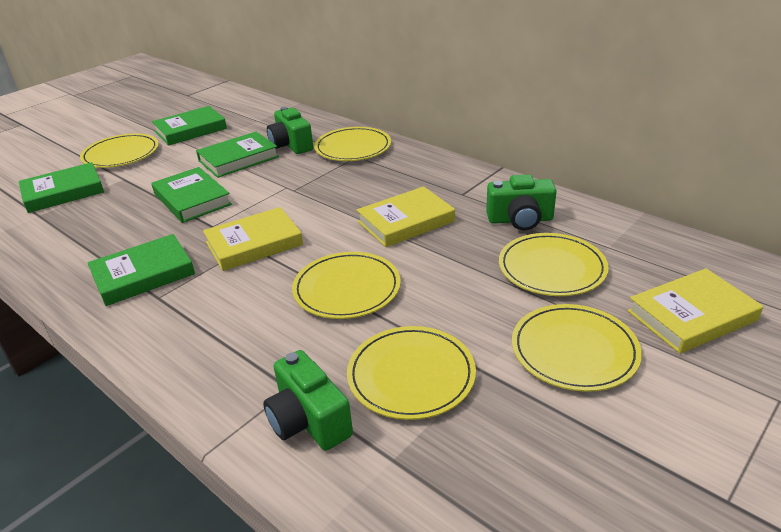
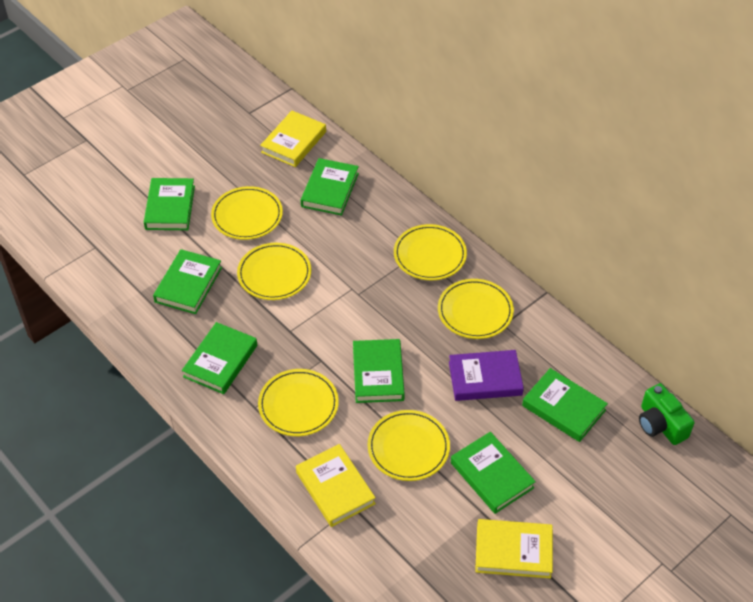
green book: 5 -> 7
green camera: 3 -> 1
purple book: 0 -> 1

